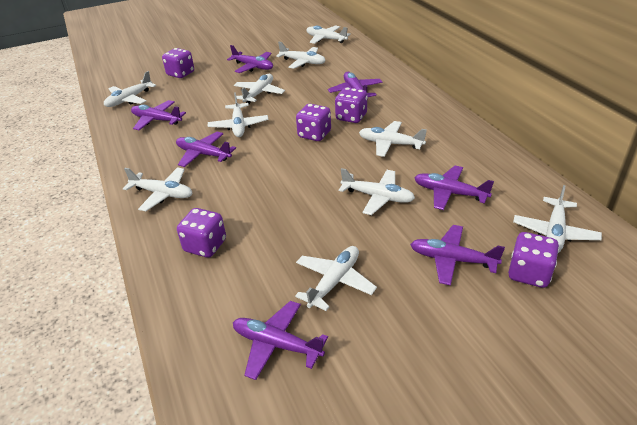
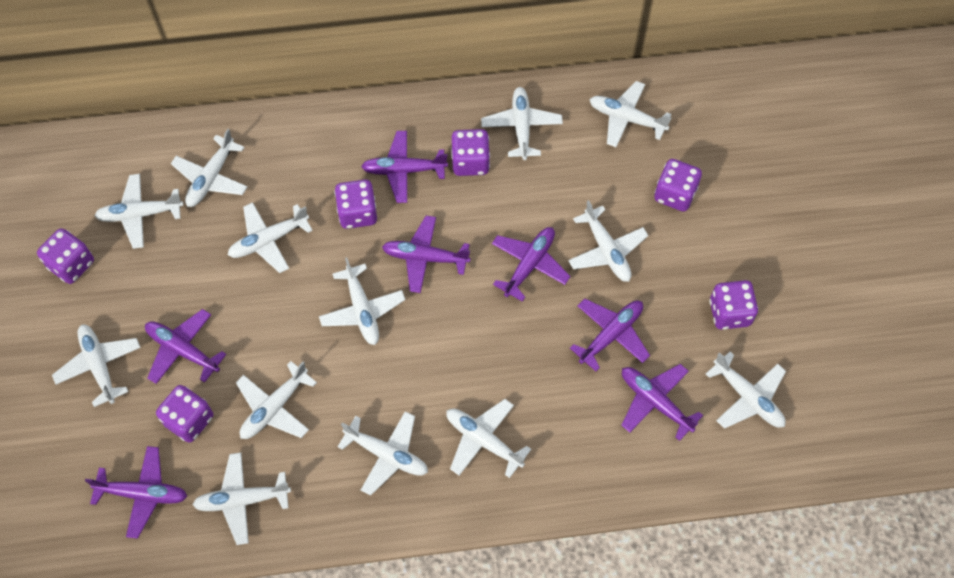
purple dice: 5 -> 6
white plane: 10 -> 13

